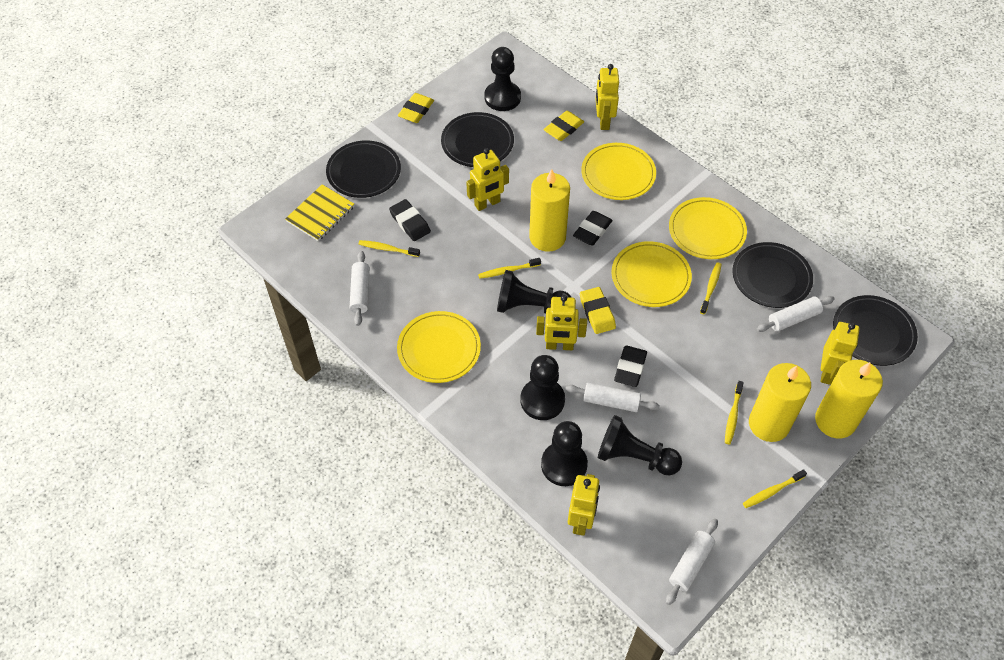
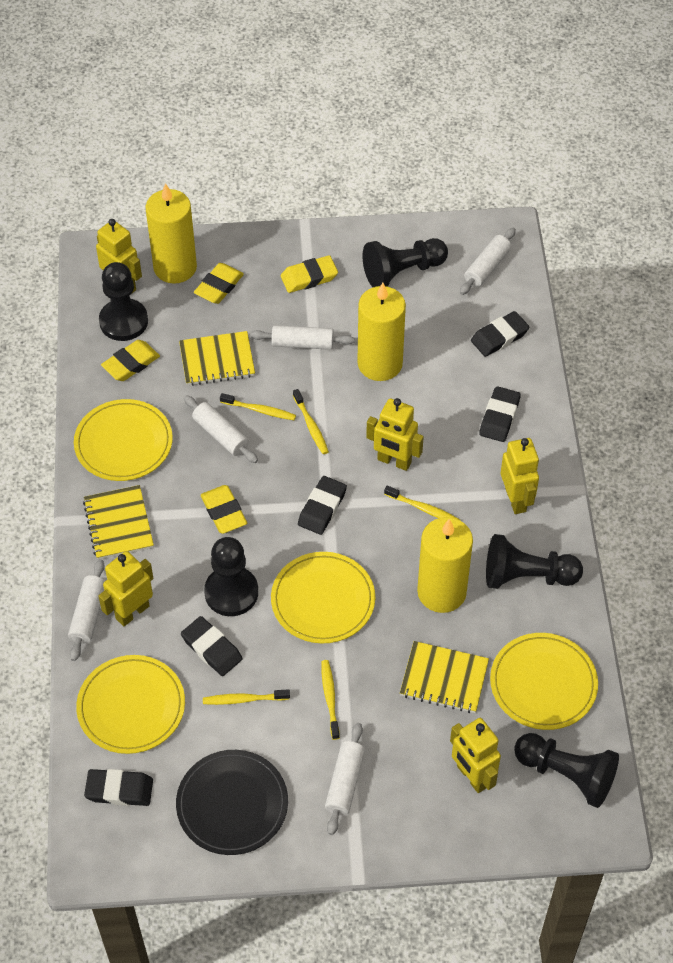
black eraser: 3 -> 5
black plate: 4 -> 1
white rolling pin: 4 -> 5
yellow eraser: 3 -> 4
yellow notebook: 1 -> 3

